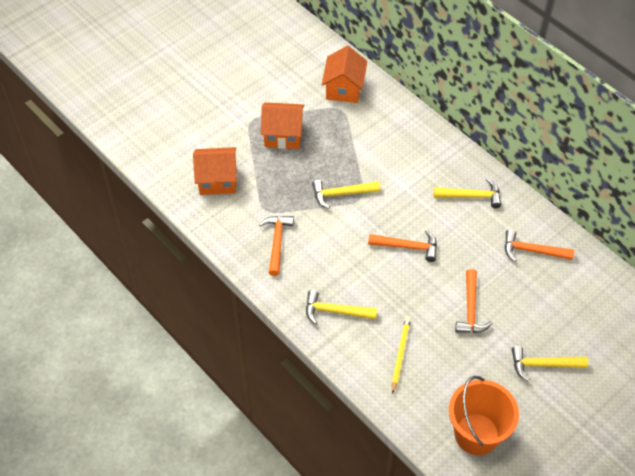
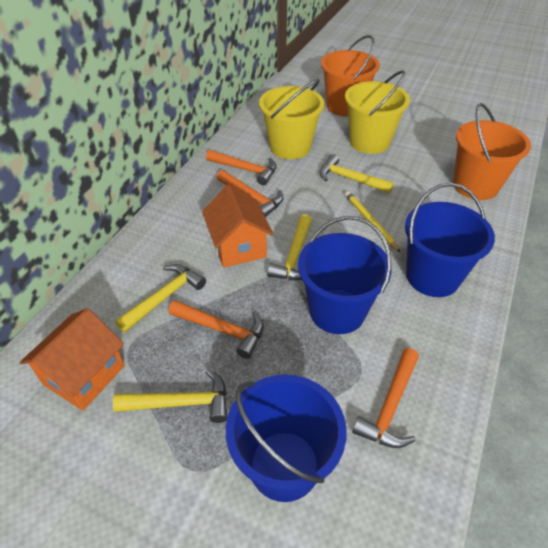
blue bucket: 0 -> 3
orange bucket: 1 -> 2
orange house: 3 -> 2
yellow bucket: 0 -> 2

